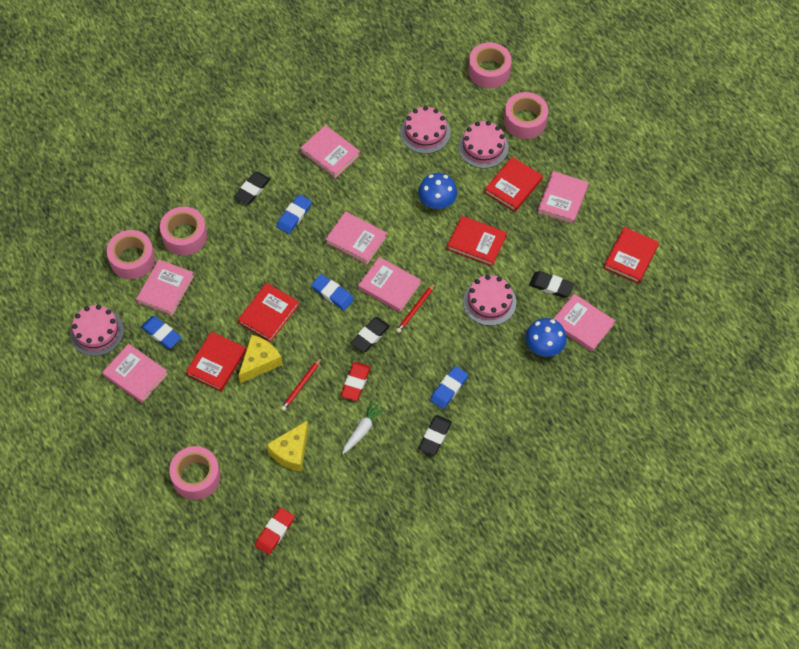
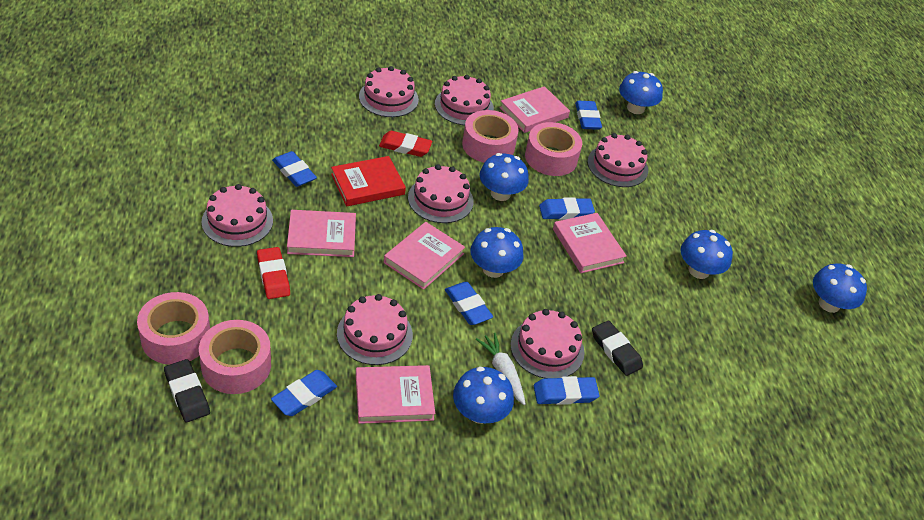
black eraser: 4 -> 2
blue eraser: 4 -> 6
blue mushroom: 2 -> 6
pink book: 7 -> 5
pink cake: 4 -> 7
pink tape: 5 -> 4
red book: 5 -> 1
red pencil: 2 -> 0
yellow cheese: 2 -> 0

